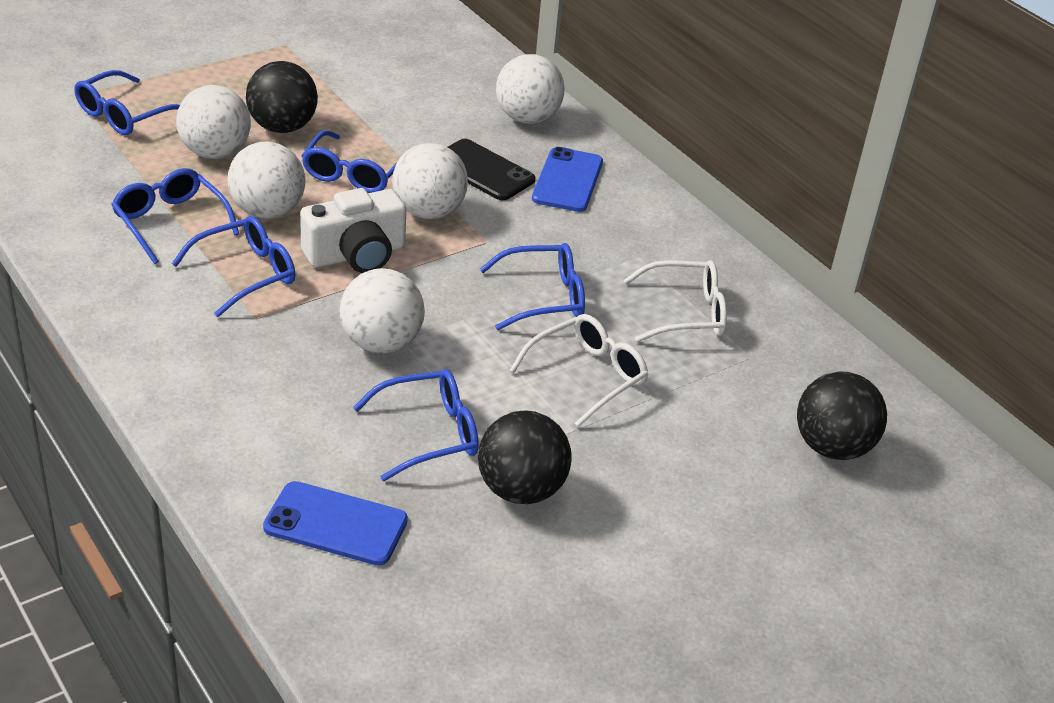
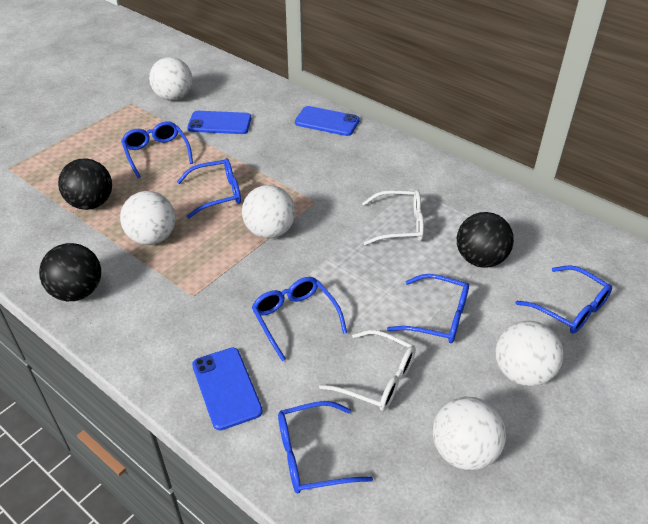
black phone: 1 -> 0
blue phone: 2 -> 3
white camera: 1 -> 0

